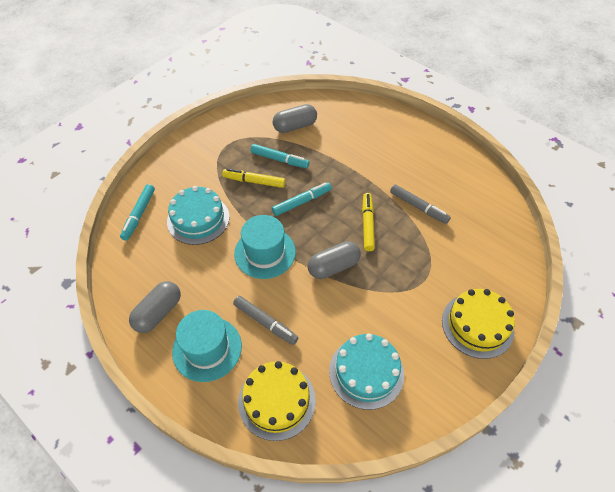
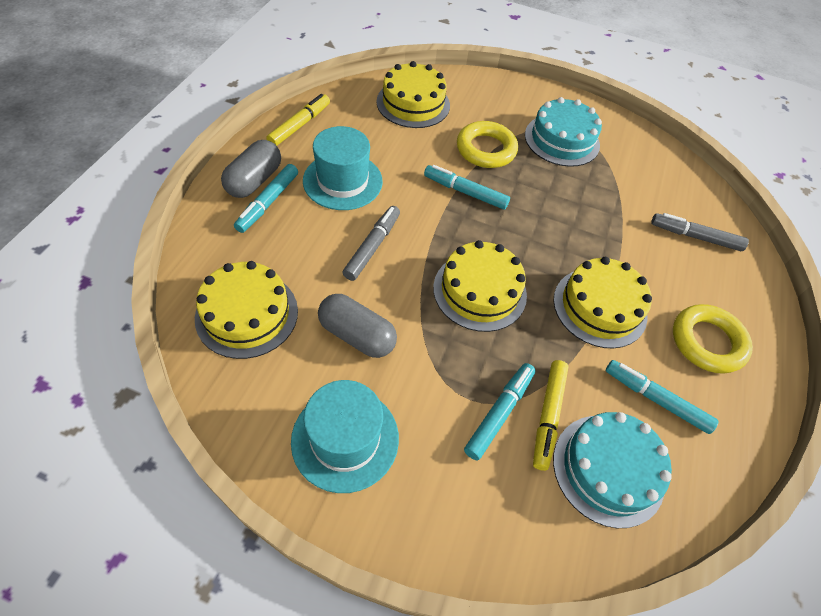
grey capsule: 3 -> 2
turquoise marker: 3 -> 4
yellow cake: 2 -> 4
yellow ring: 0 -> 2

